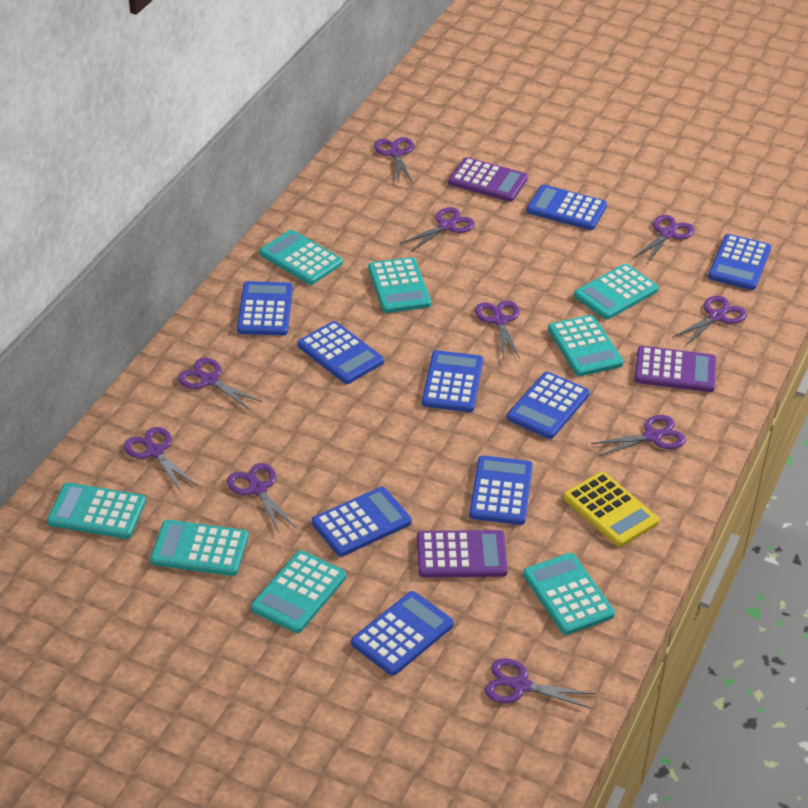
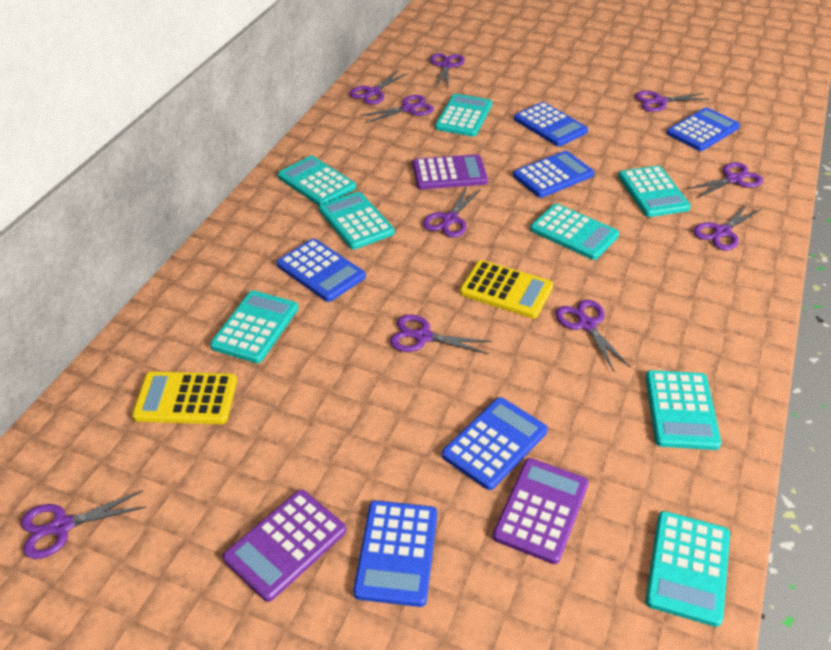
blue calculator: 9 -> 6
yellow calculator: 1 -> 2

